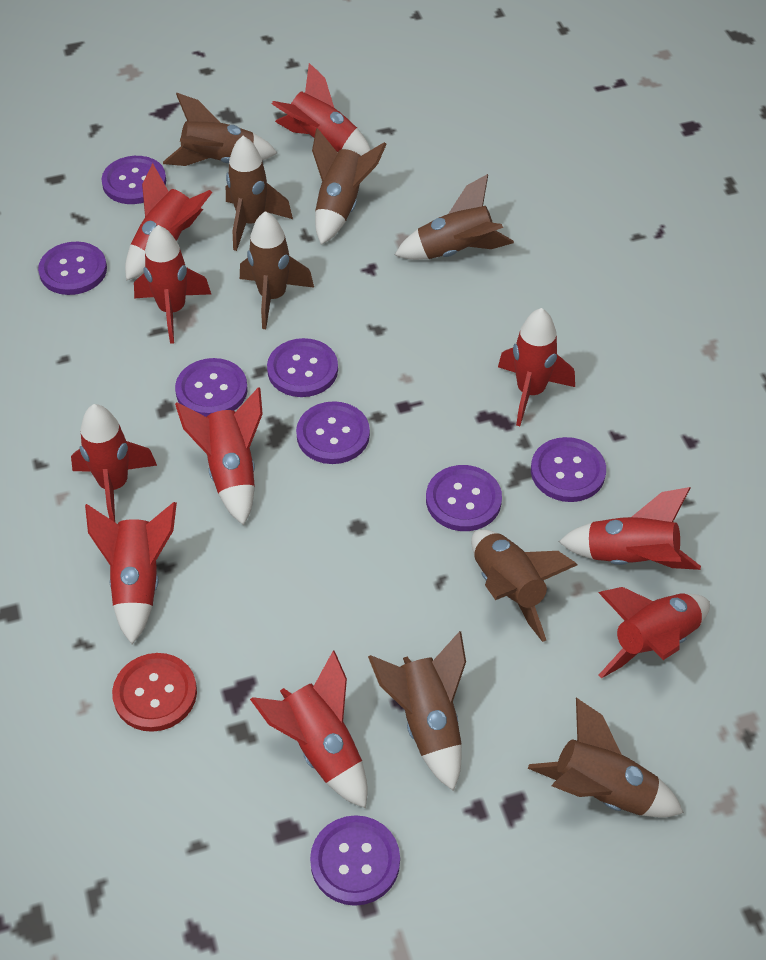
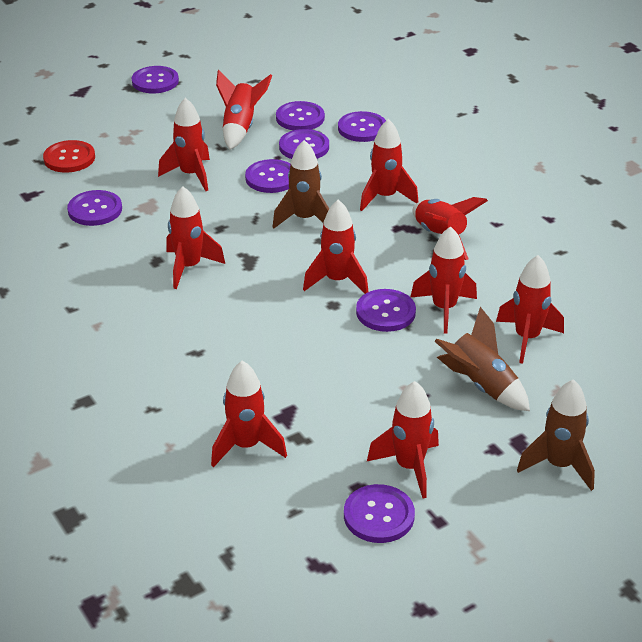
brown rocket: 8 -> 3

